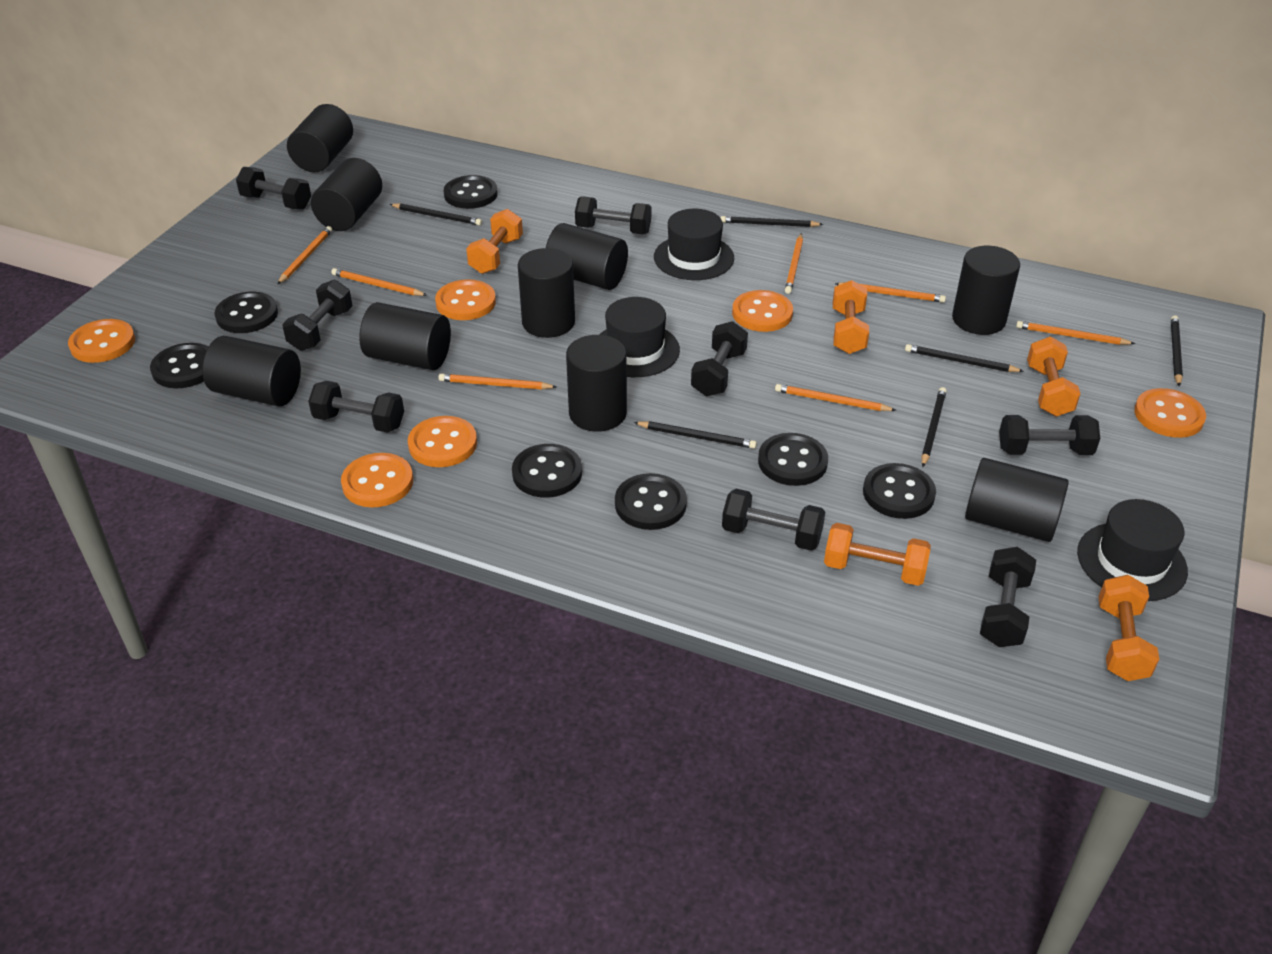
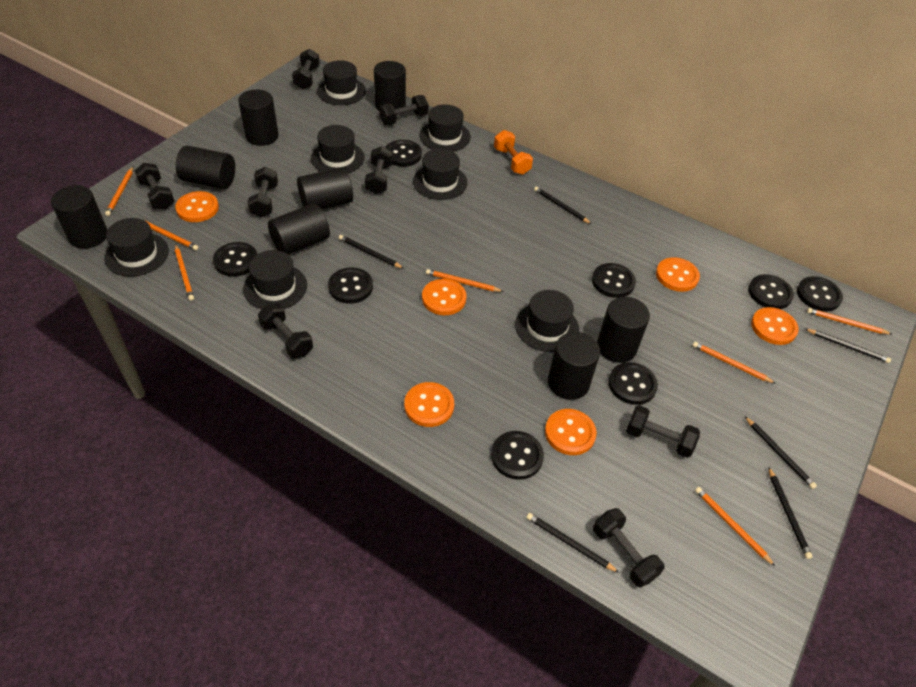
black button: 7 -> 8
black cylinder: 9 -> 8
black hat: 3 -> 7
orange dumbbell: 5 -> 1

